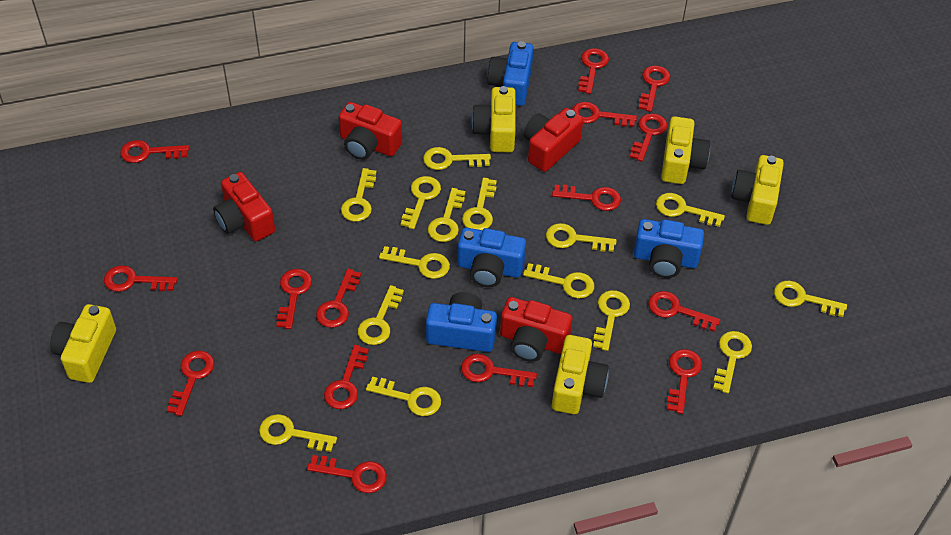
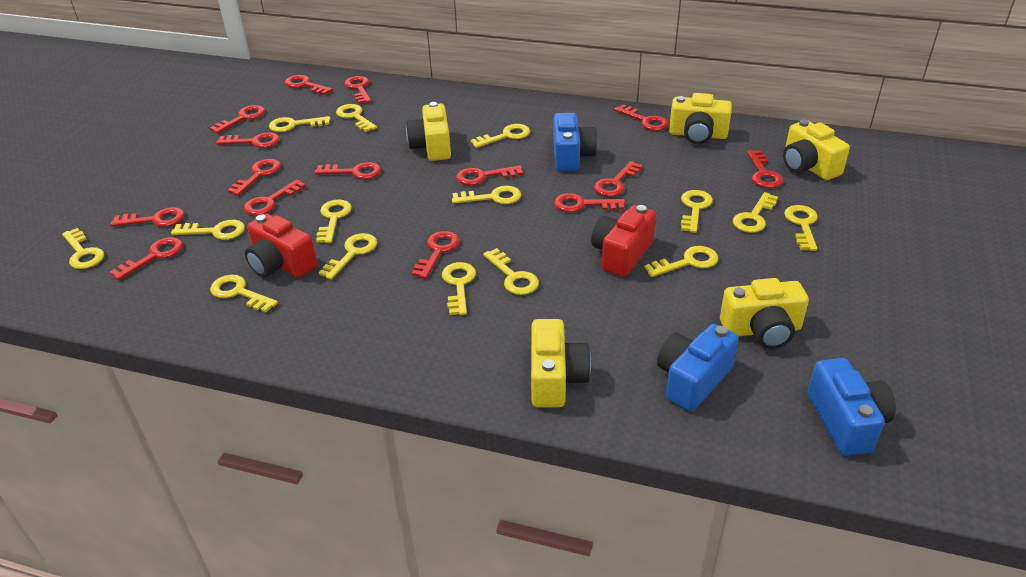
blue camera: 4 -> 3
red camera: 4 -> 2

